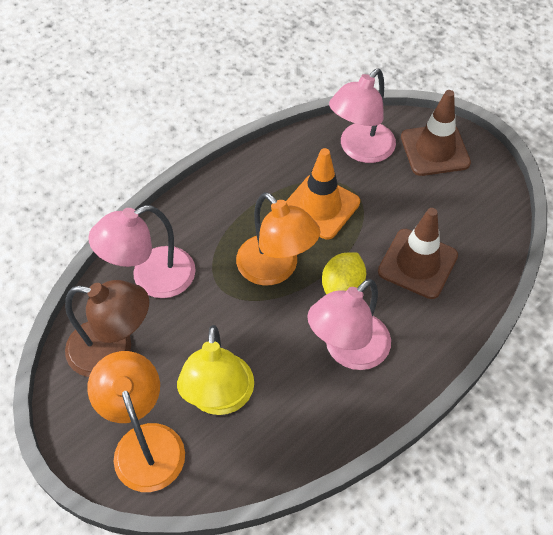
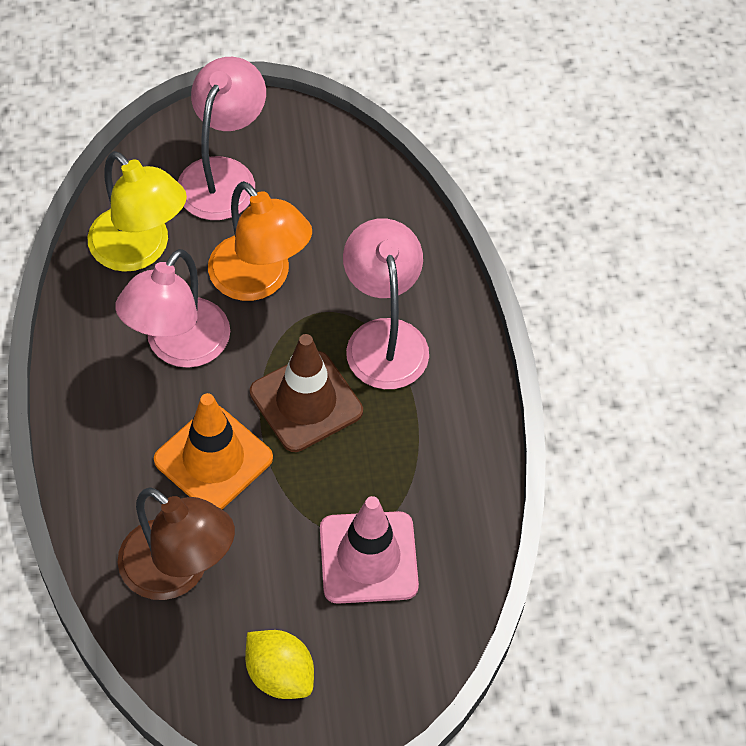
brown traffic cone: 2 -> 1
orange lamp: 2 -> 1
pink traffic cone: 0 -> 1

